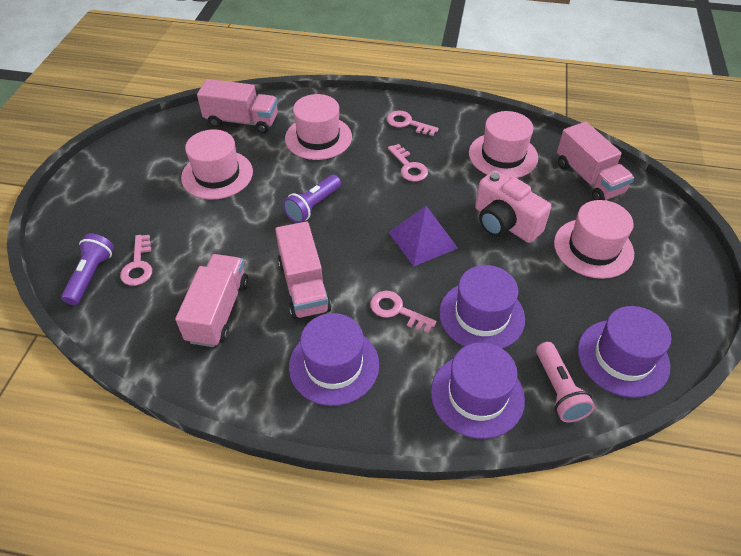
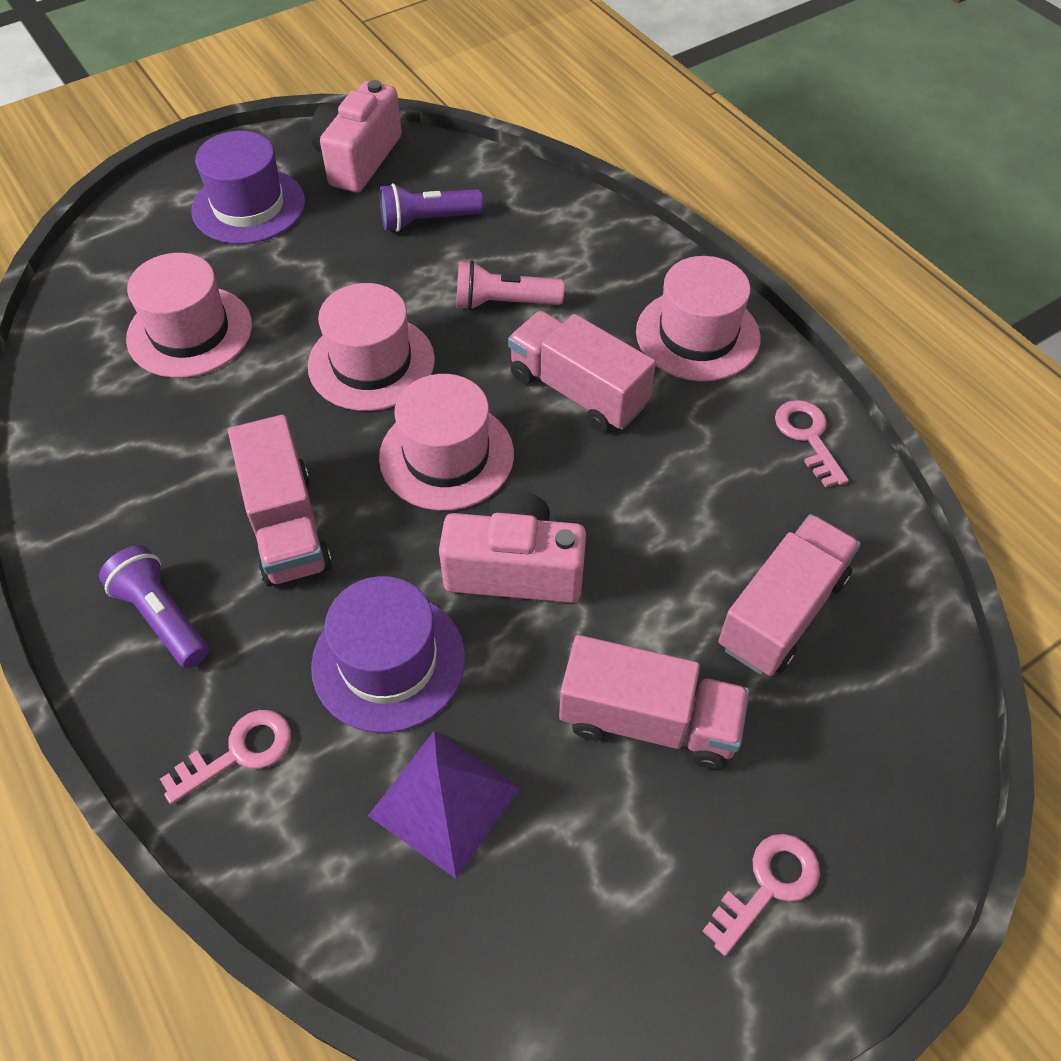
pink camera: 1 -> 2
pink key: 4 -> 3
purple hat: 4 -> 2

